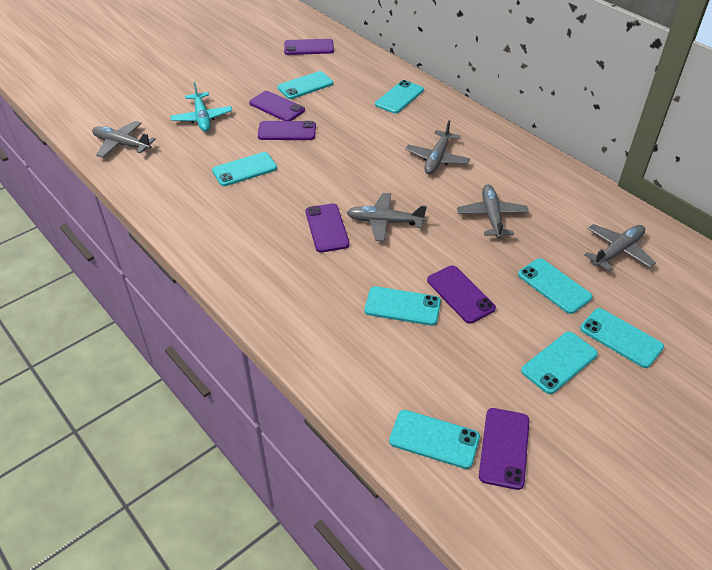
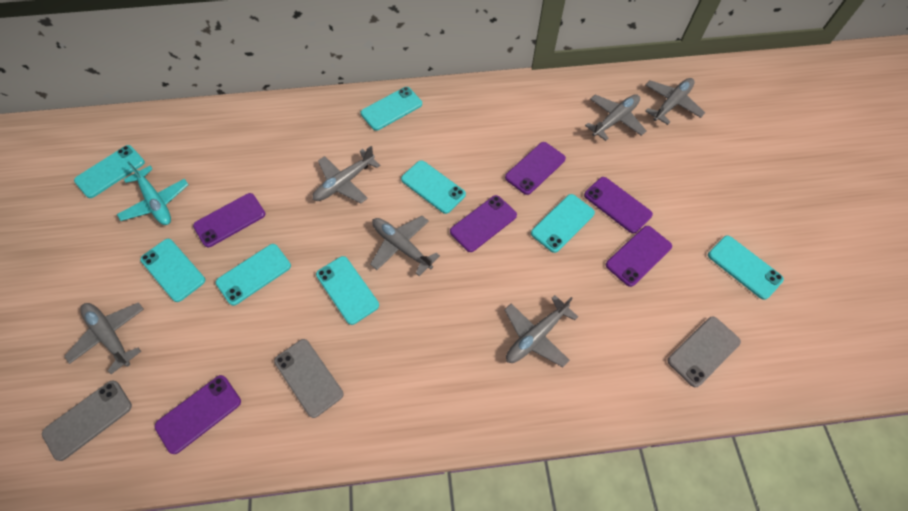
grey phone: 0 -> 3
grey plane: 5 -> 6

